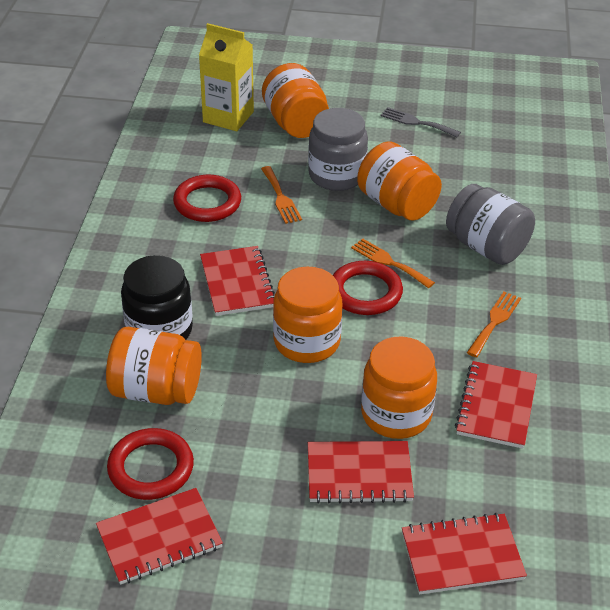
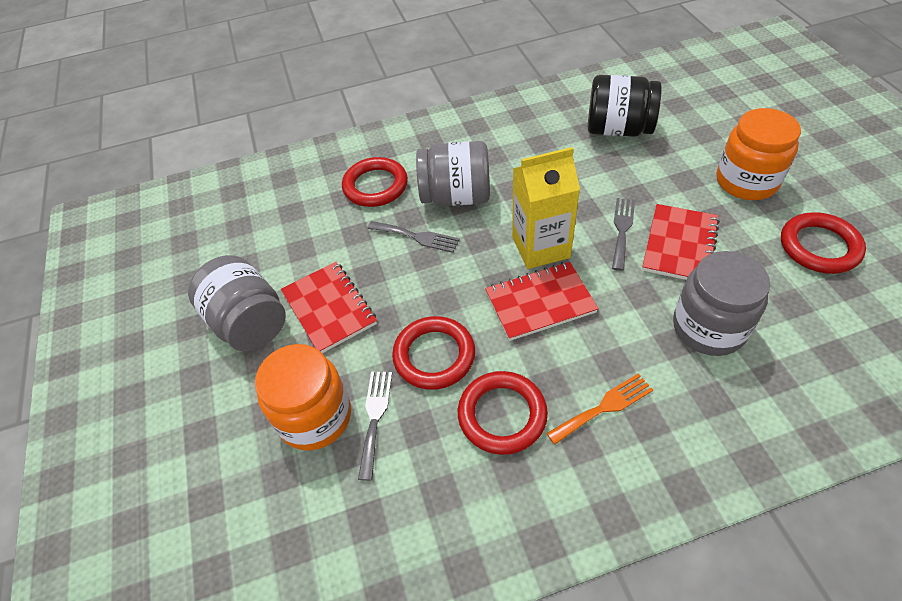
grey fork: 1 -> 3
grey jar: 2 -> 3
orange fork: 3 -> 1
orange jar: 5 -> 2
red notebook: 5 -> 3
red ring: 3 -> 4

